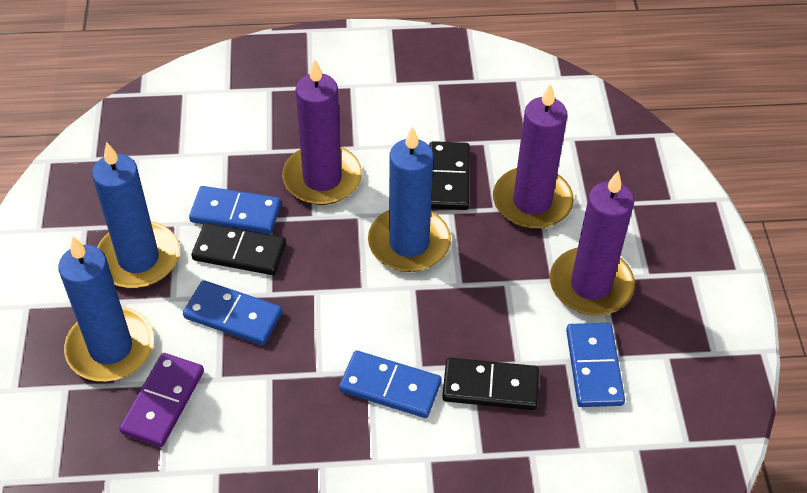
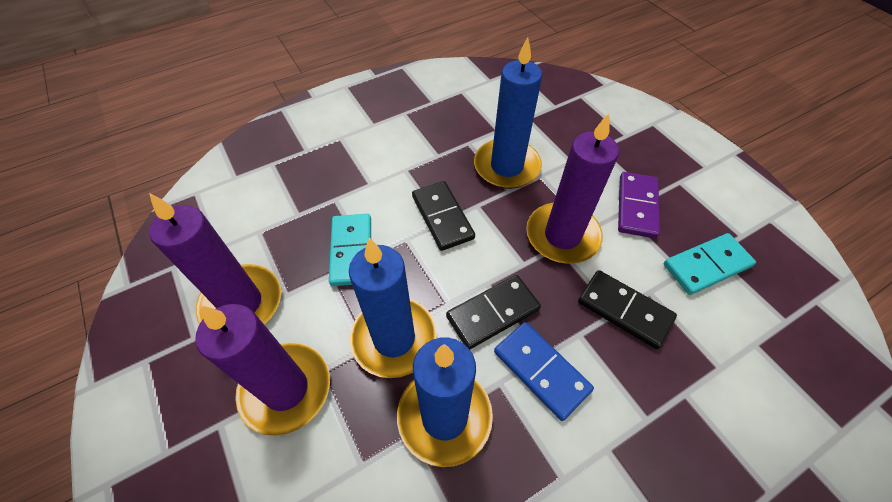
blue domino: 4 -> 1
turquoise domino: 0 -> 2

